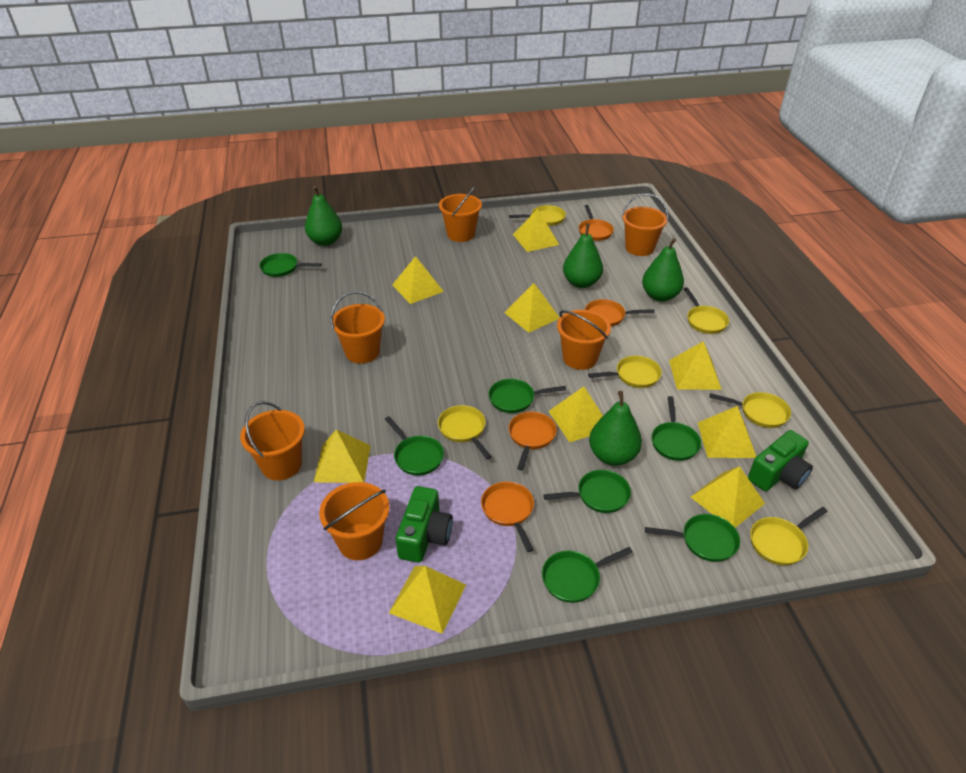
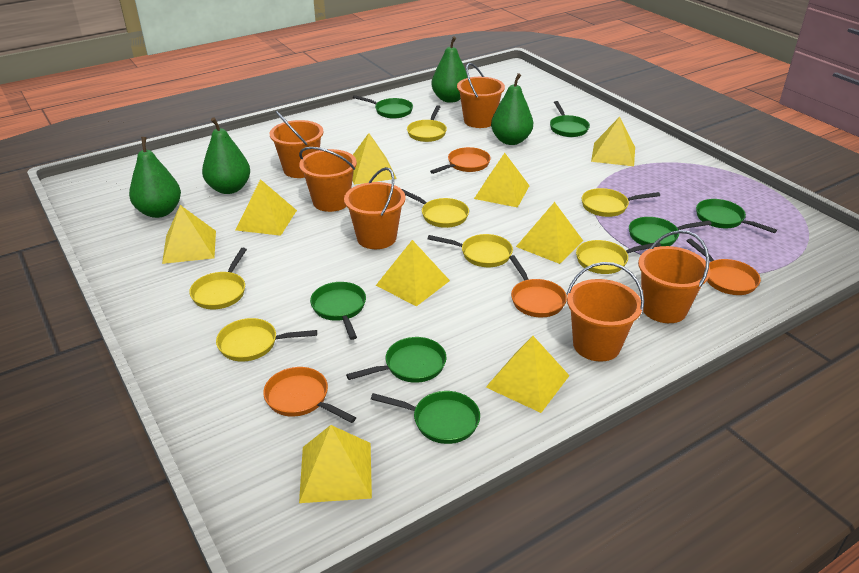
green camera: 2 -> 0
yellow pan: 6 -> 7

